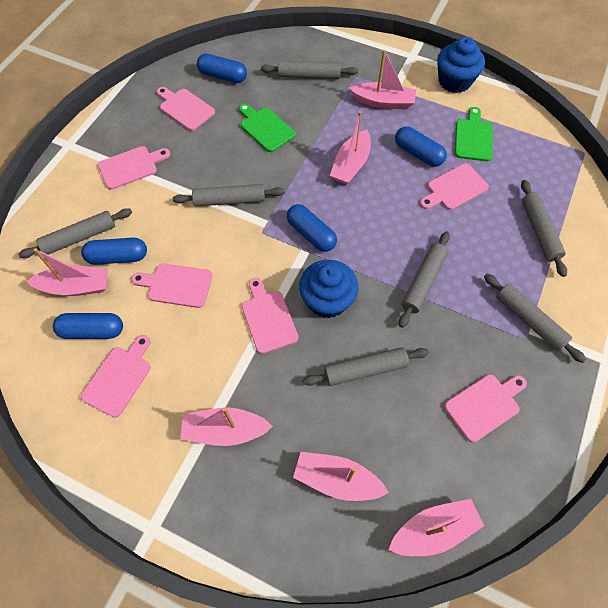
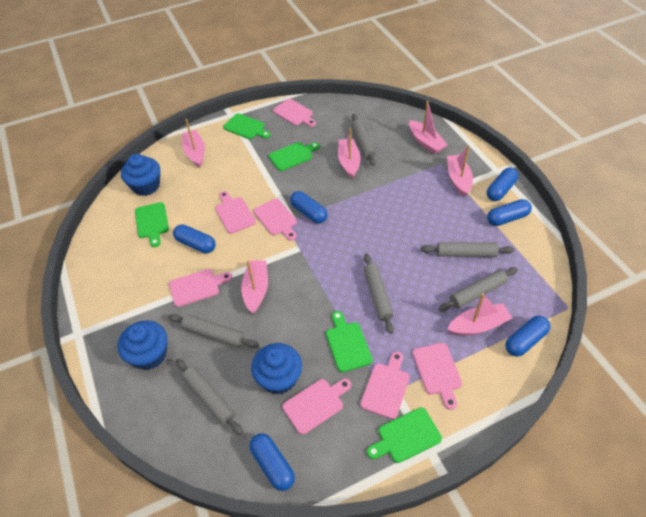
blue capsule: 5 -> 6
blue cupcake: 2 -> 3
green cutting board: 2 -> 5
grey rolling pin: 7 -> 6

